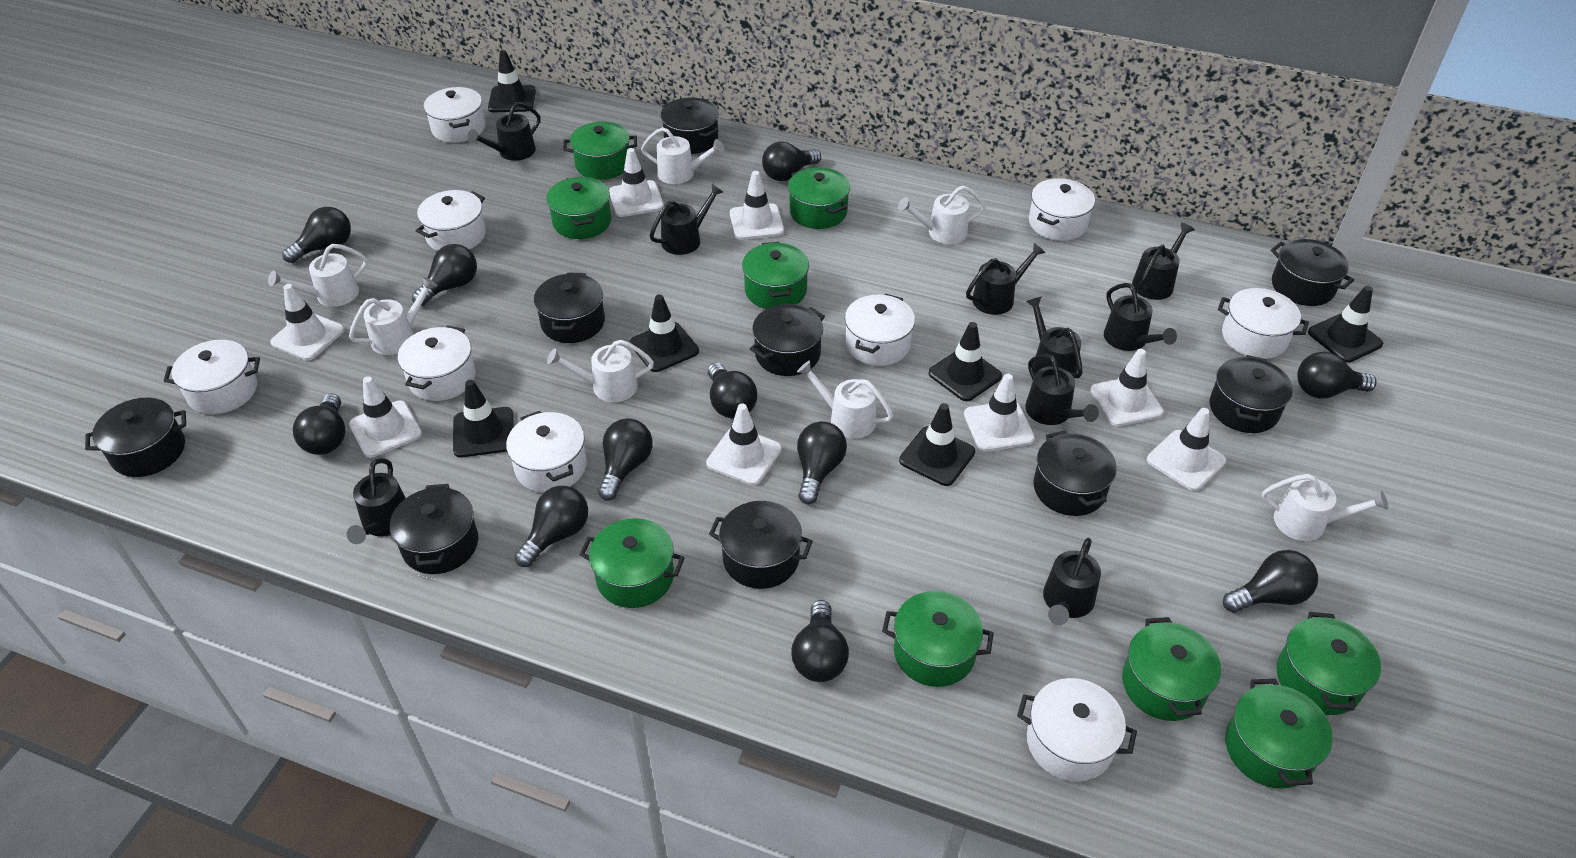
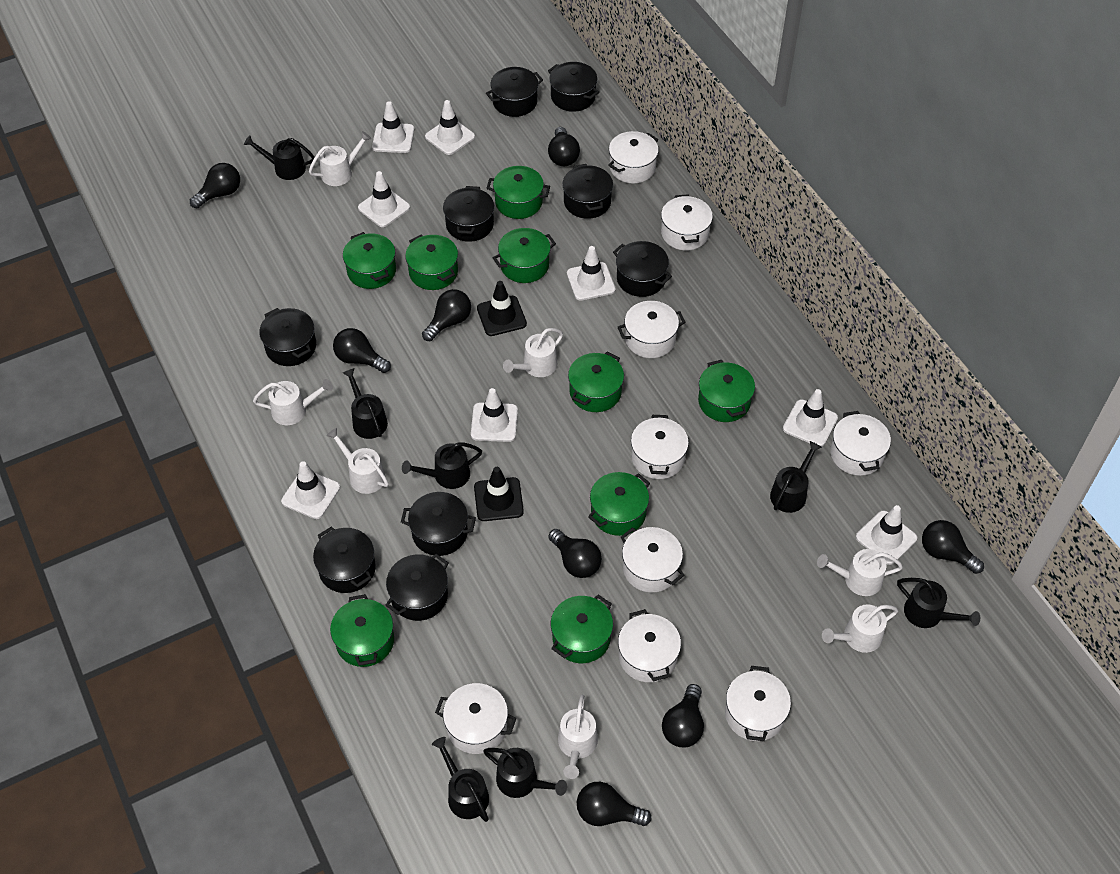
black light bulb: 11 -> 8
black traffic cone: 6 -> 2
black watering can: 9 -> 7

